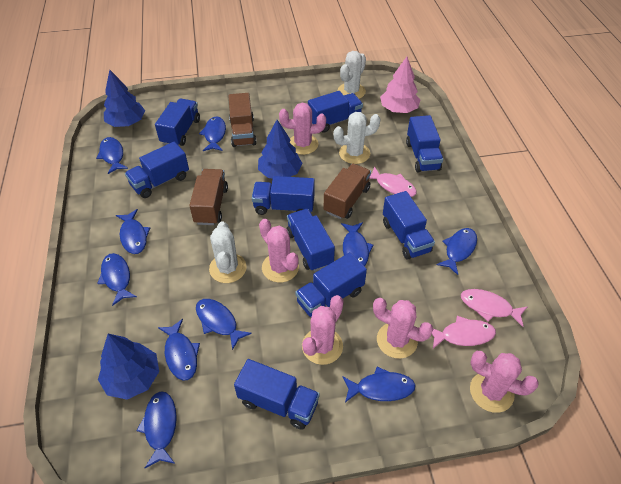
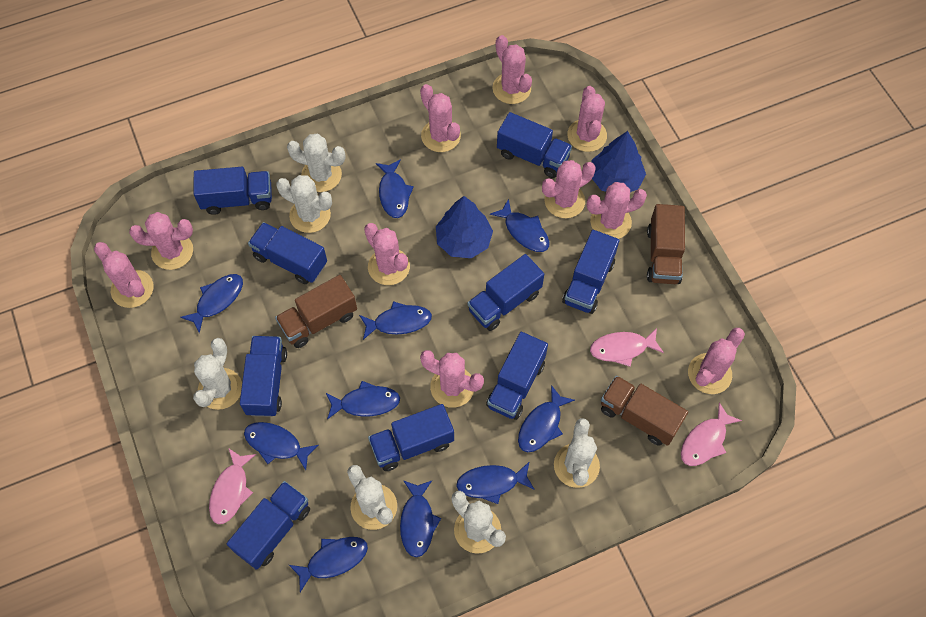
blue tree: 3 -> 2
pink cactus: 5 -> 10
pink tree: 1 -> 0
white cactus: 3 -> 6

